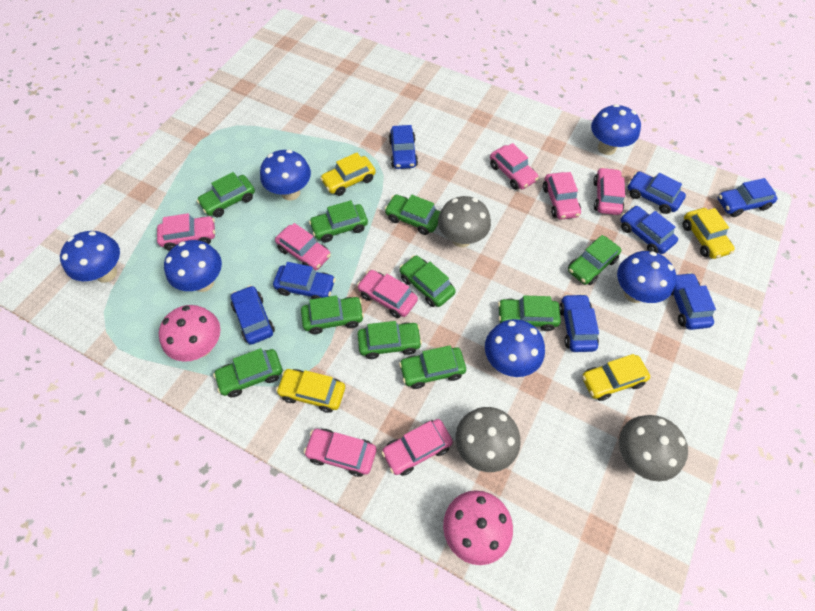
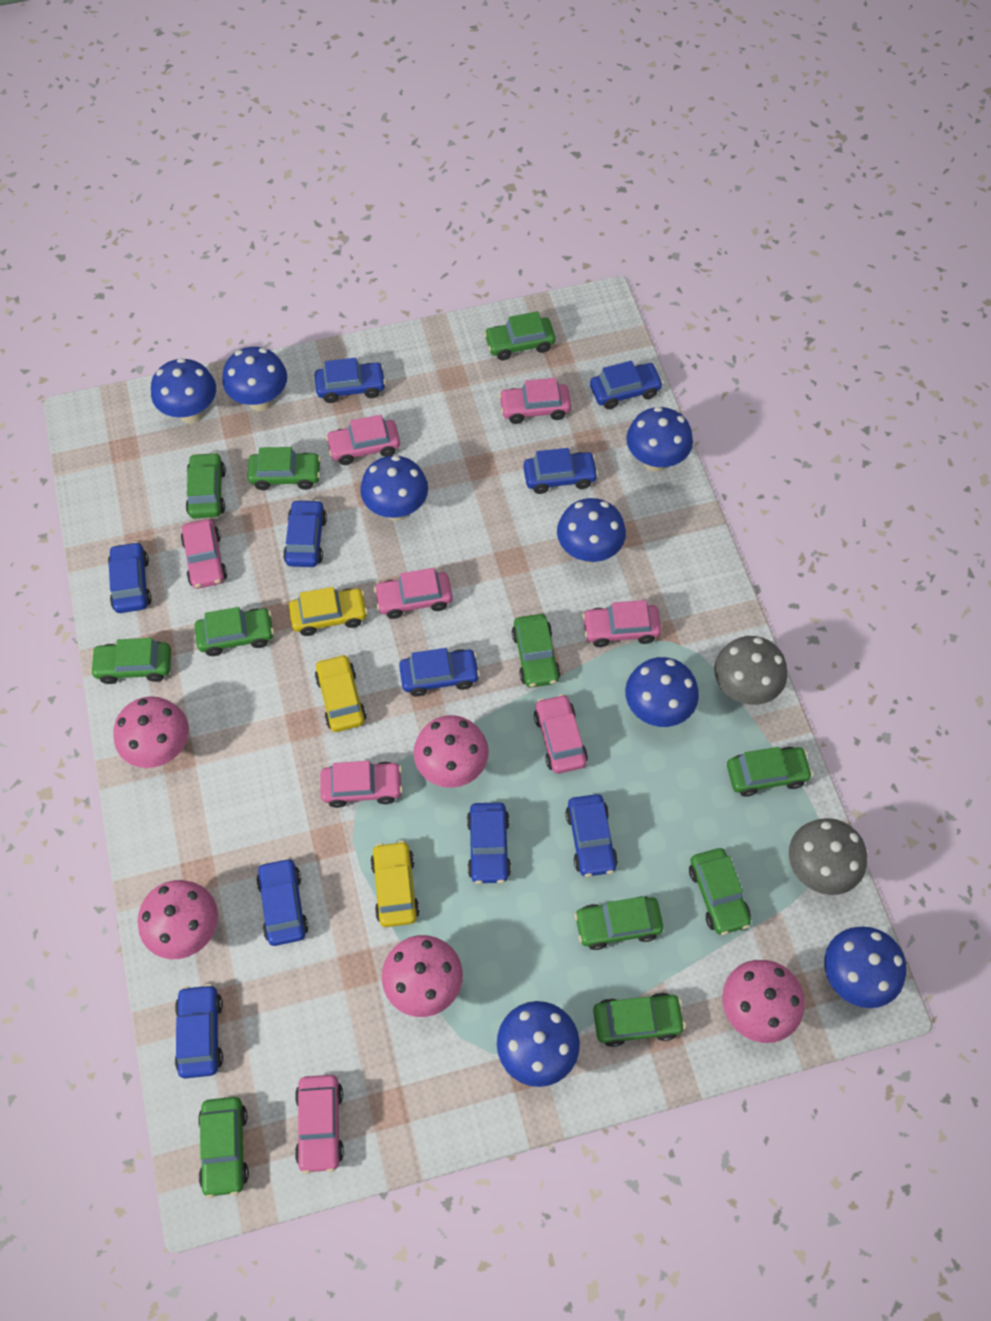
blue car: 8 -> 10
blue mushroom: 6 -> 8
green car: 10 -> 11
grey mushroom: 3 -> 2
pink mushroom: 2 -> 5
yellow car: 4 -> 3

